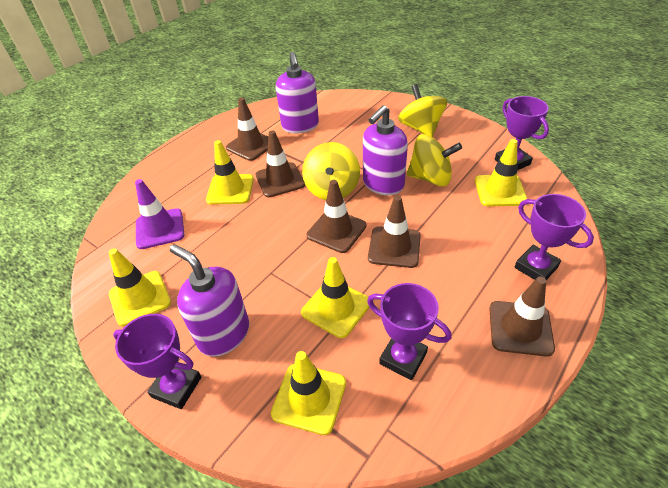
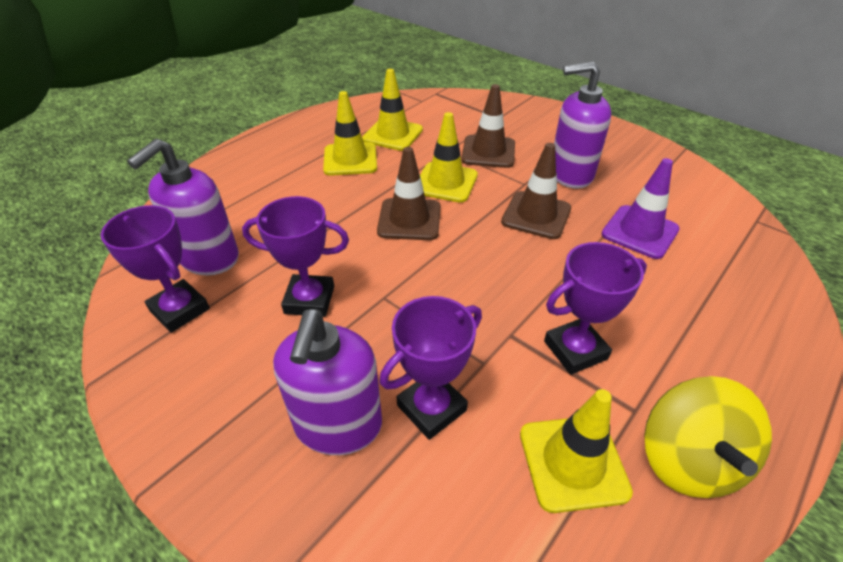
brown traffic cone: 5 -> 3
yellow spinning top: 3 -> 1
yellow traffic cone: 5 -> 4

